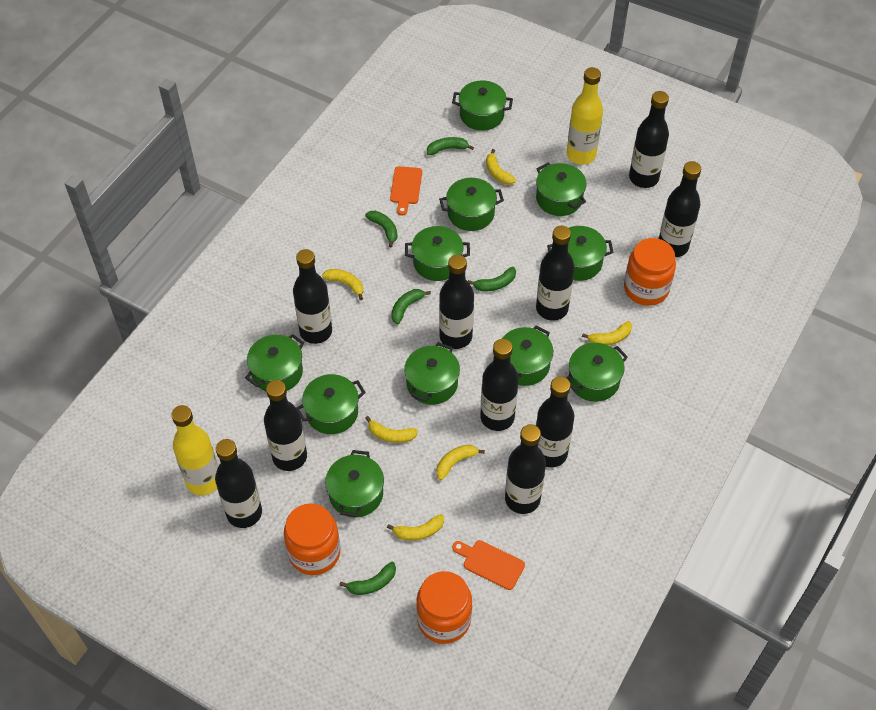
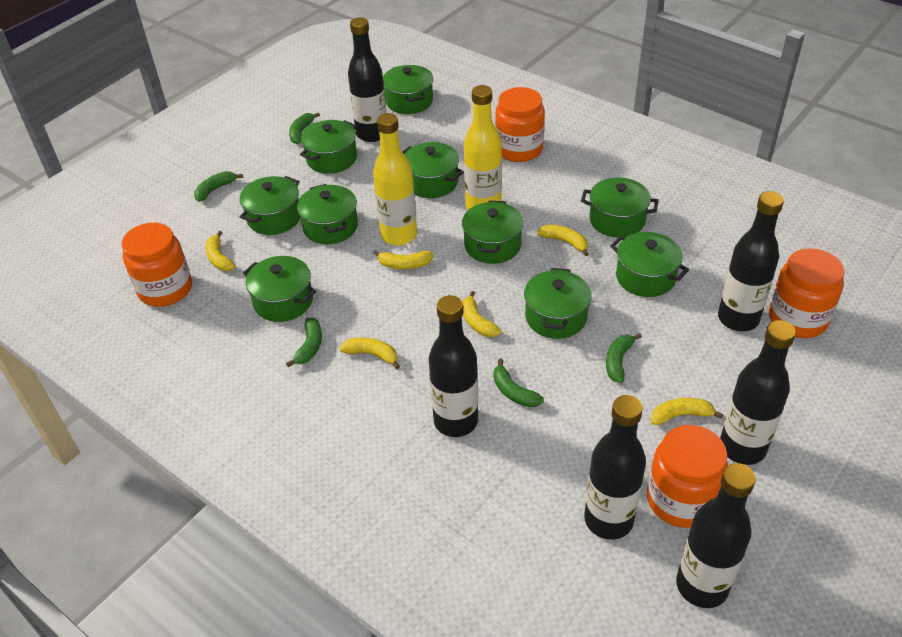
black bottle: 10 -> 6
green pot: 11 -> 10
orange cutting board: 2 -> 0
orange jar: 3 -> 4

